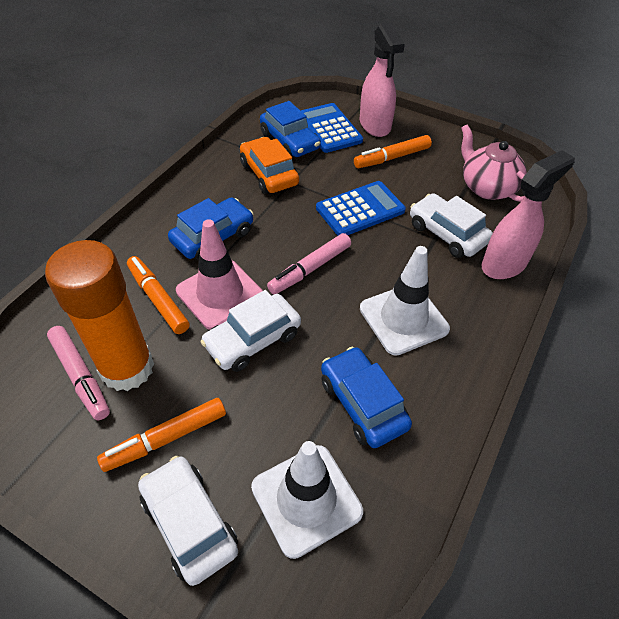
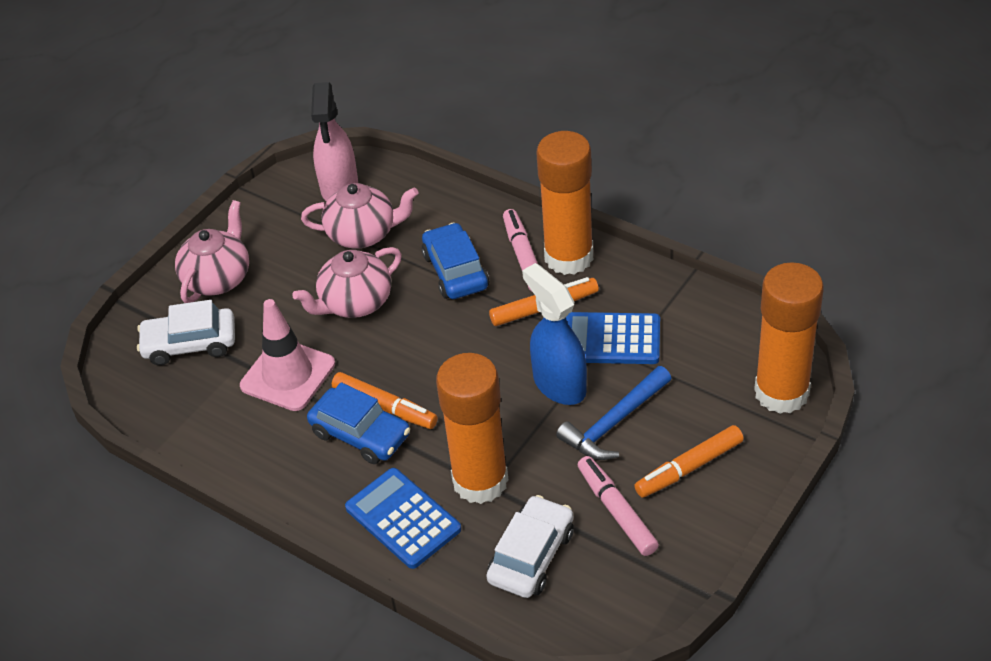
blue car: 3 -> 2
blue hammer: 0 -> 1
blue spray bottle: 0 -> 1
orange car: 1 -> 0
orange glue stick: 1 -> 3
pink spray bottle: 2 -> 1
pink teapot: 1 -> 3
white car: 3 -> 2
white traffic cone: 2 -> 0

